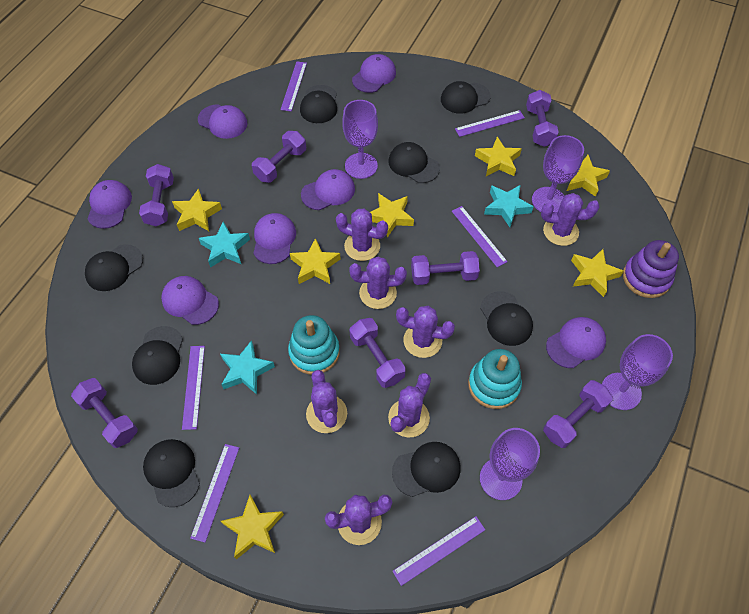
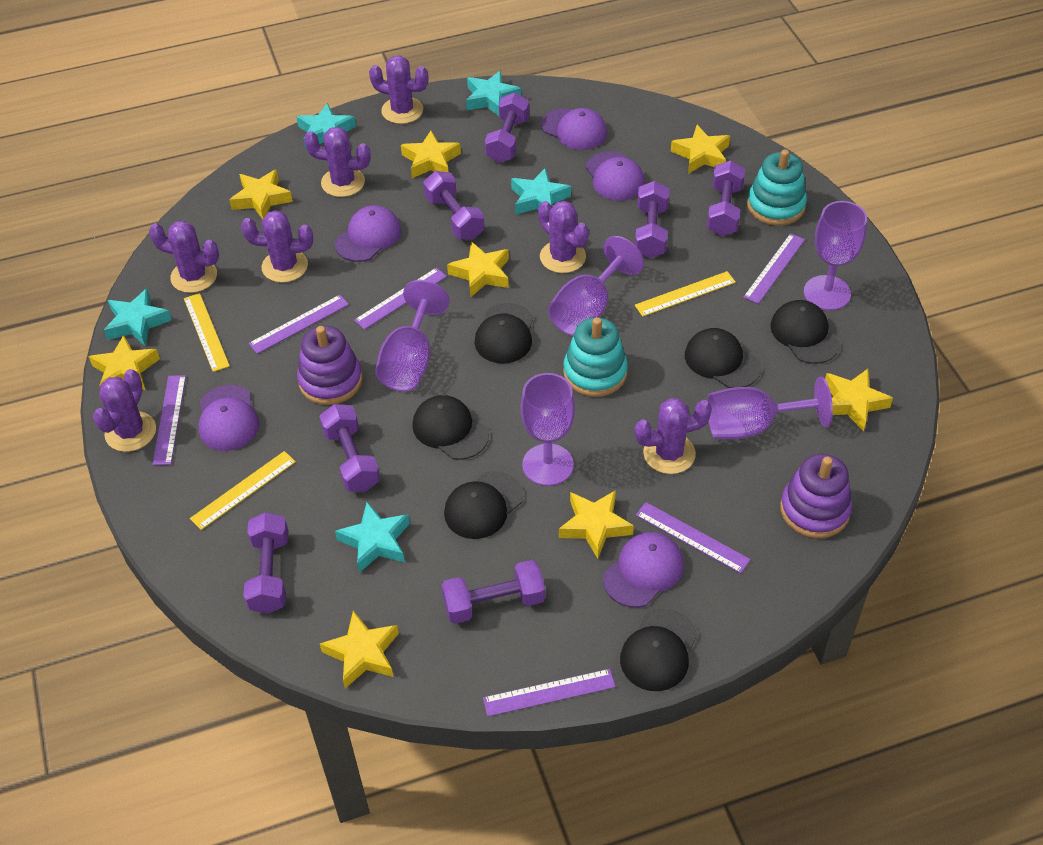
black cap: 8 -> 6
purple cap: 7 -> 5
purple goblet: 4 -> 5
purple stacking toy: 1 -> 2
turquoise star: 3 -> 5
yellow ruler: 0 -> 3
yellow star: 7 -> 8

